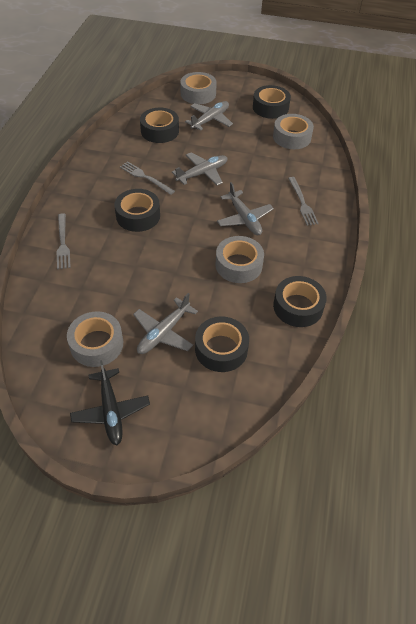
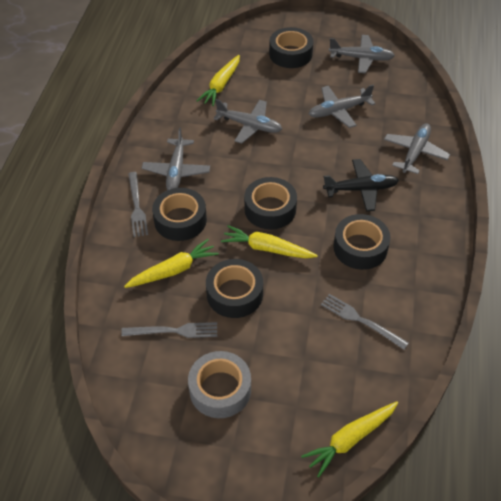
grey plane: 4 -> 5
grey tape: 4 -> 1
yellow carrot: 0 -> 4

